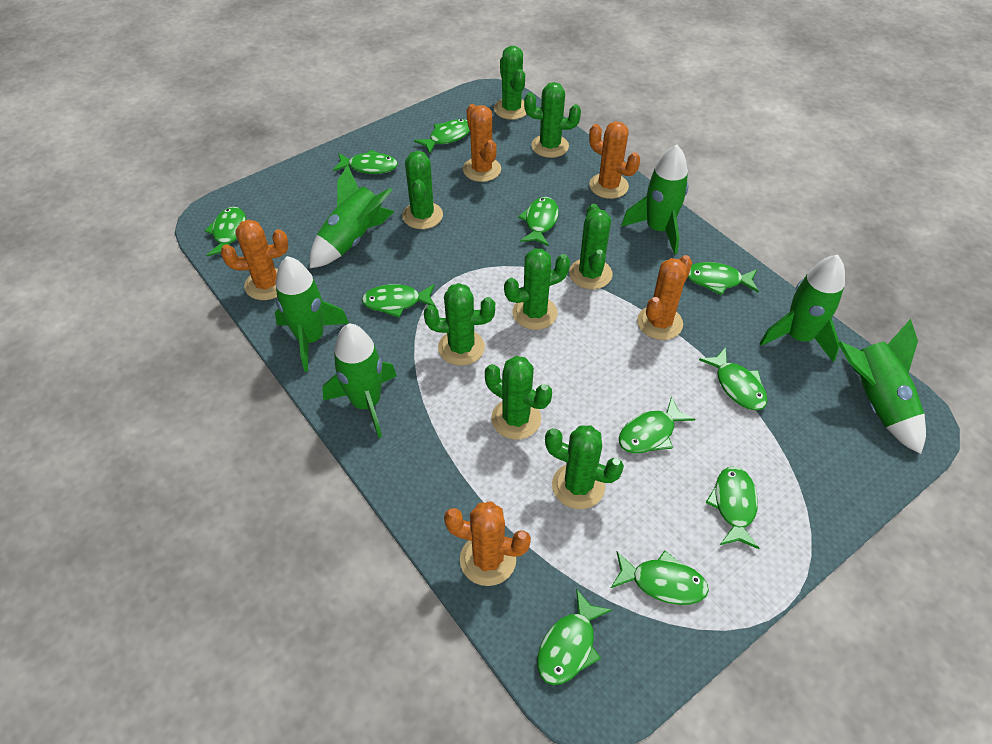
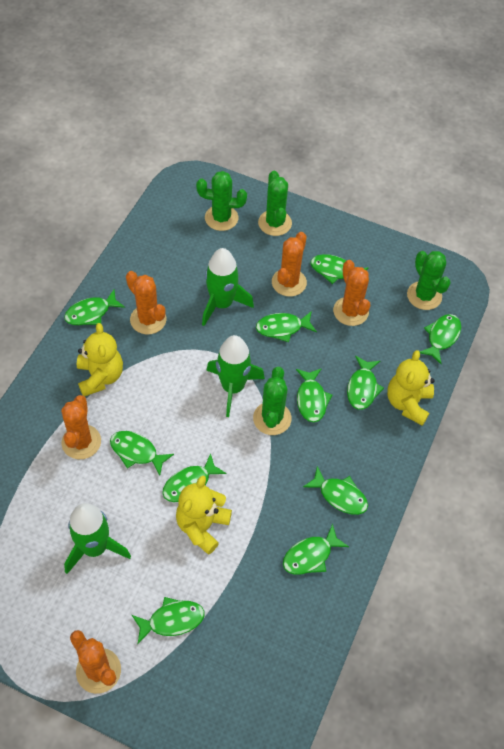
green cactus: 8 -> 4
green rocket: 6 -> 3
yellow teddy bear: 0 -> 3

